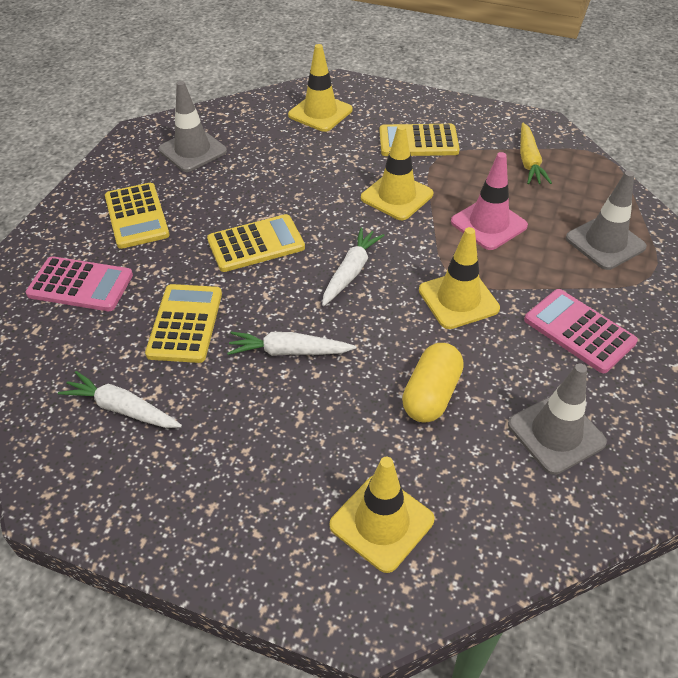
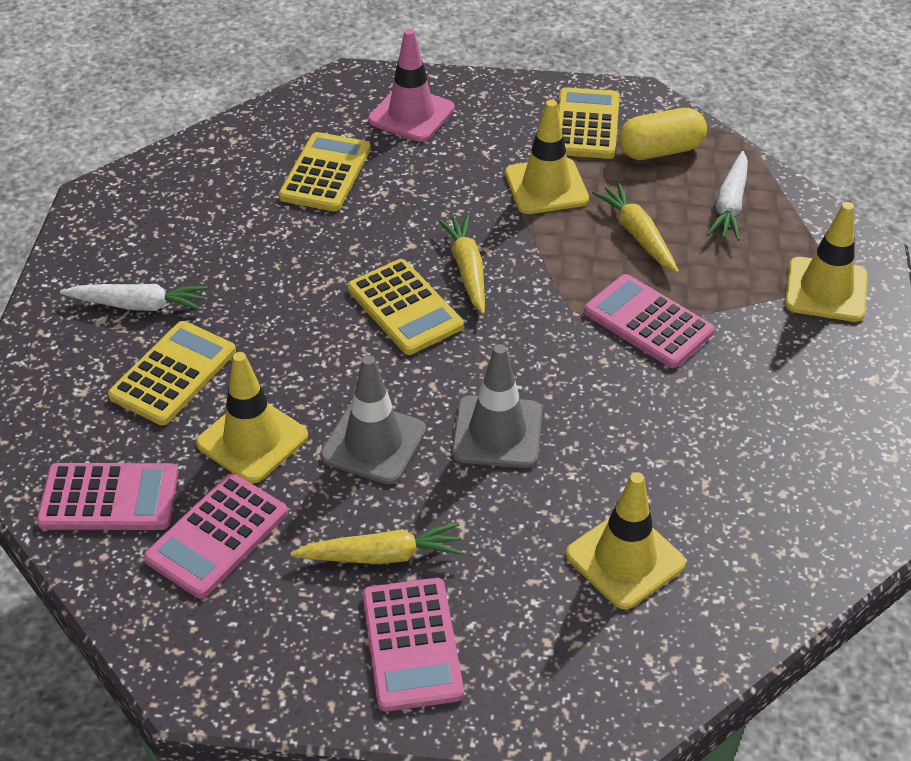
grey traffic cone: 3 -> 2
pink calculator: 2 -> 4
white carrot: 3 -> 2
yellow carrot: 1 -> 3

